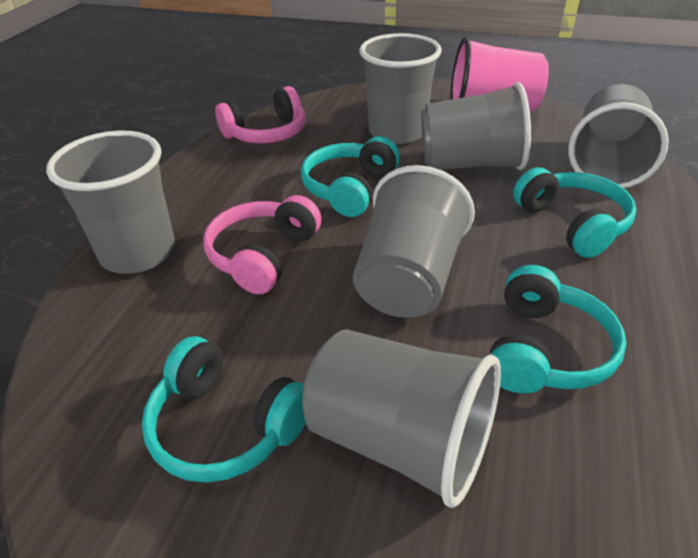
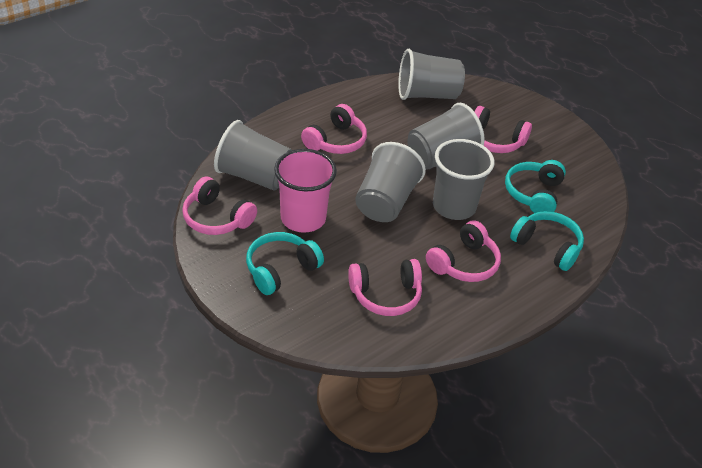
grey cup: 6 -> 5
pink headphones: 2 -> 5
turquoise headphones: 4 -> 3

